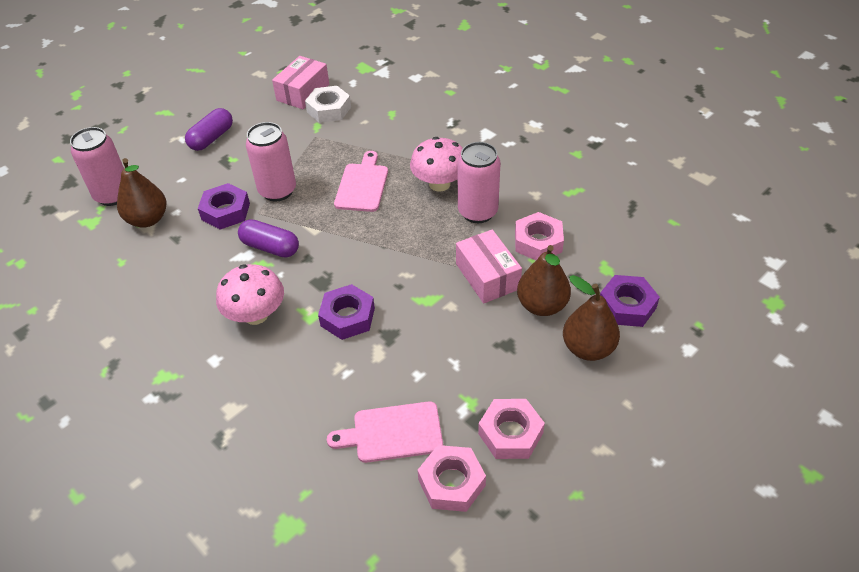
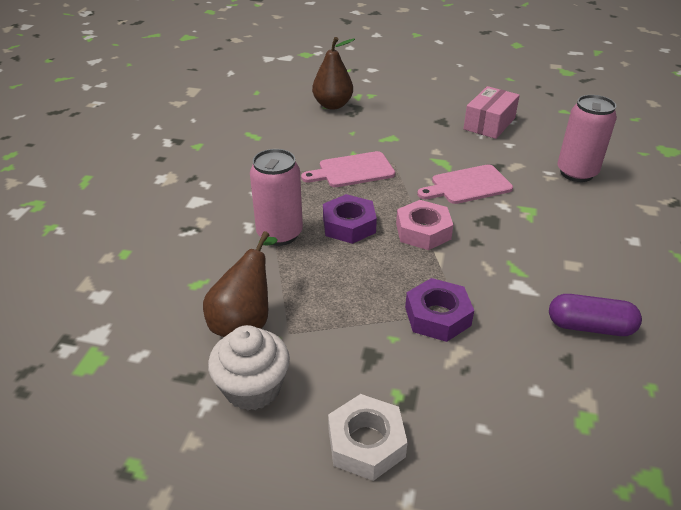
brown pear: 3 -> 2
pink box: 2 -> 1
pink can: 3 -> 2
pink mushroom: 2 -> 0
pink nut: 3 -> 1
purple capsule: 2 -> 1
purple nut: 3 -> 2
white cupcake: 0 -> 1

